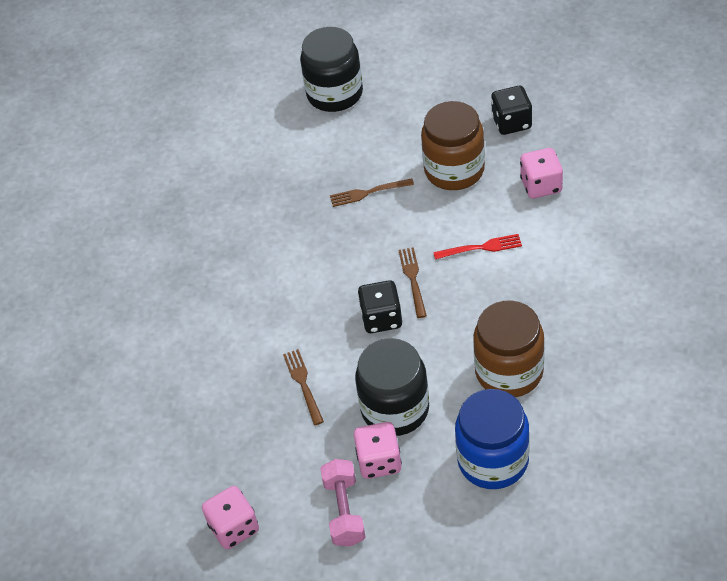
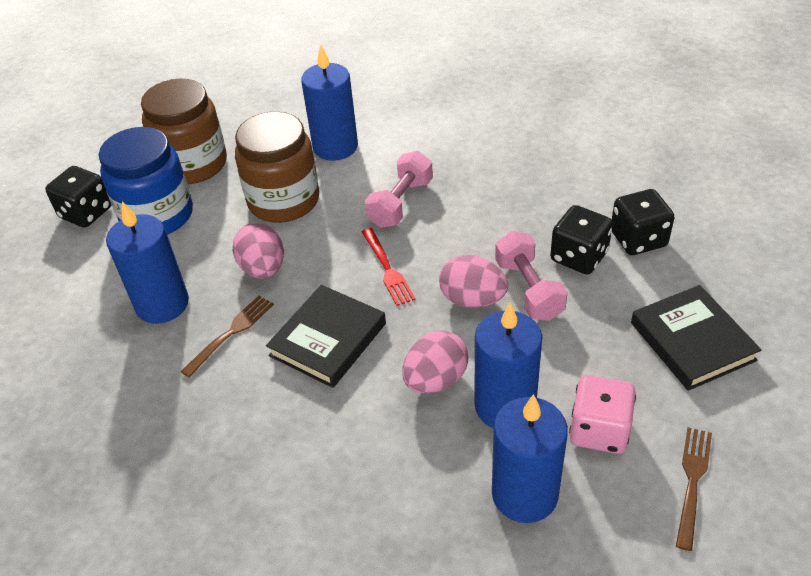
black book: 0 -> 2
black dice: 2 -> 3
black jar: 2 -> 0
blue candle: 0 -> 4
brown fork: 3 -> 2
pink dice: 3 -> 1
pink dumbbell: 1 -> 2
pink egg: 0 -> 3

